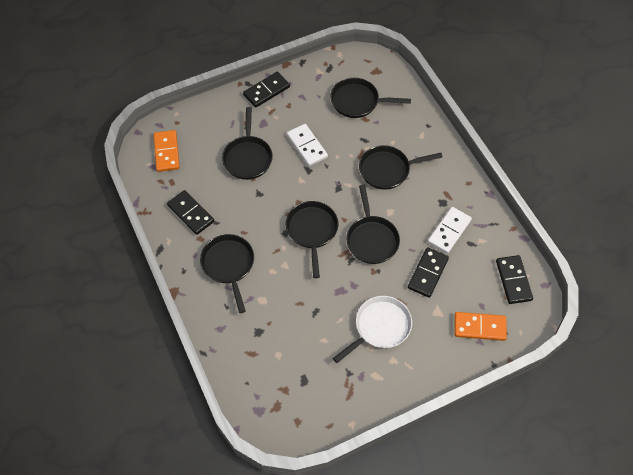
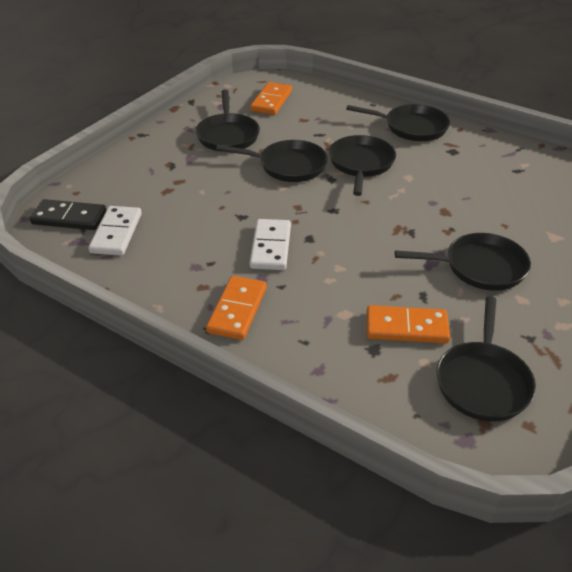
black domino: 4 -> 1
orange domino: 2 -> 3
white pan: 1 -> 0

